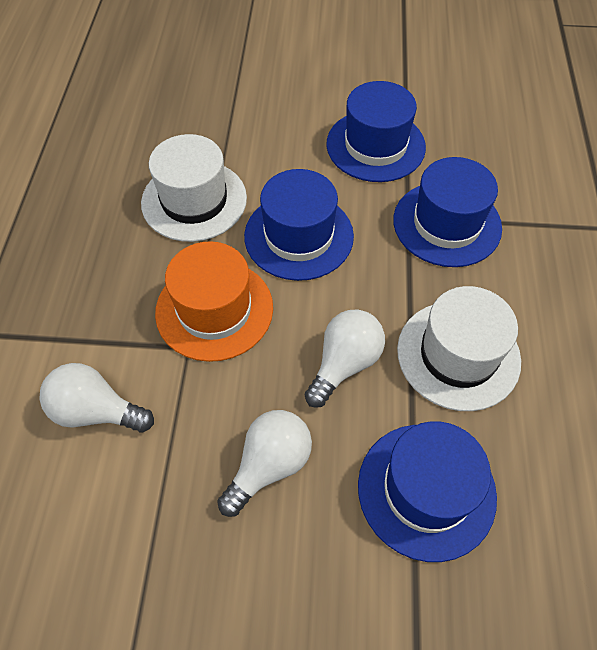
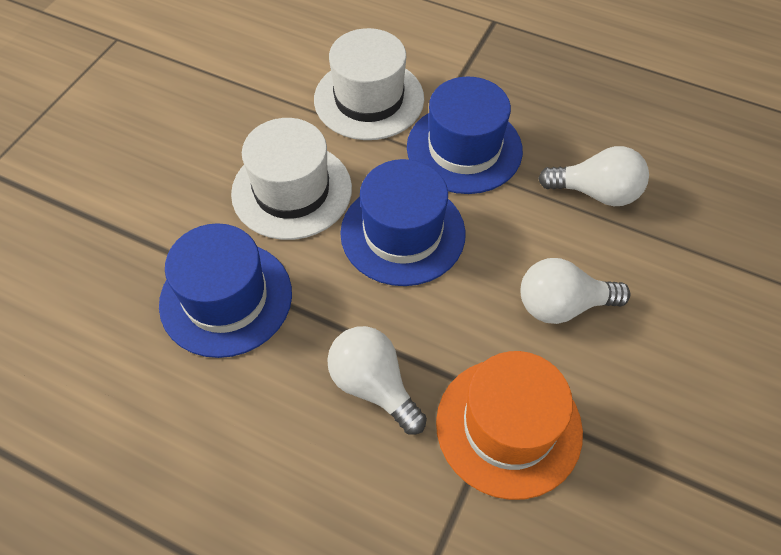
blue hat: 4 -> 3

